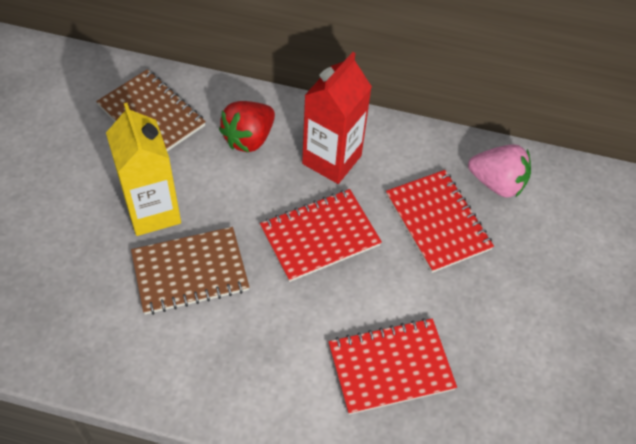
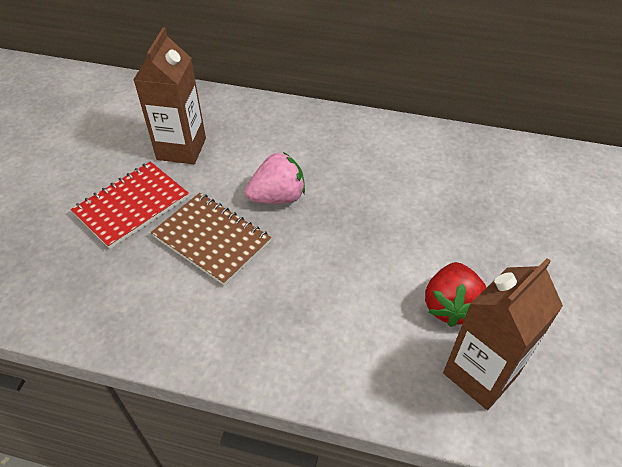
brown carton: 0 -> 2
brown notebook: 2 -> 1
red carton: 1 -> 0
red notebook: 3 -> 1
yellow carton: 1 -> 0

